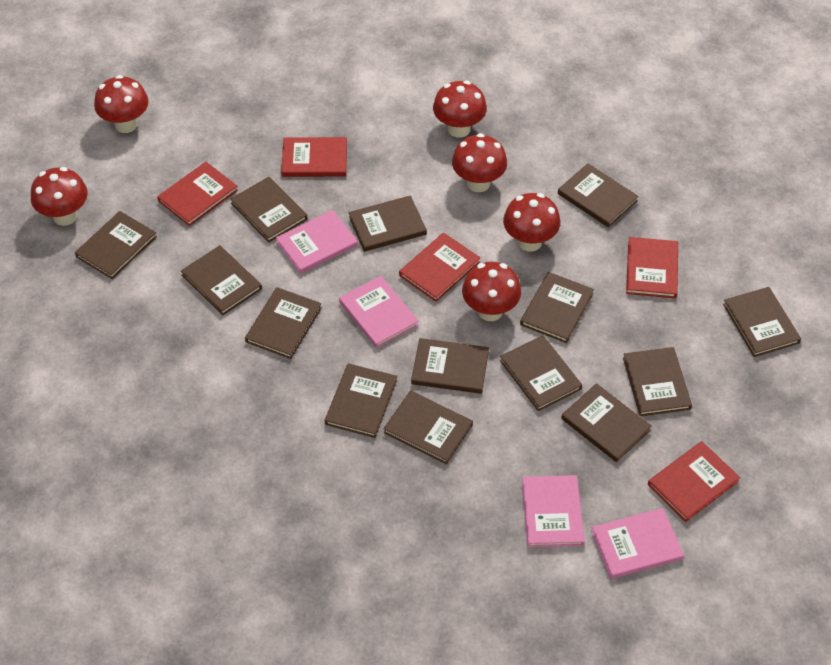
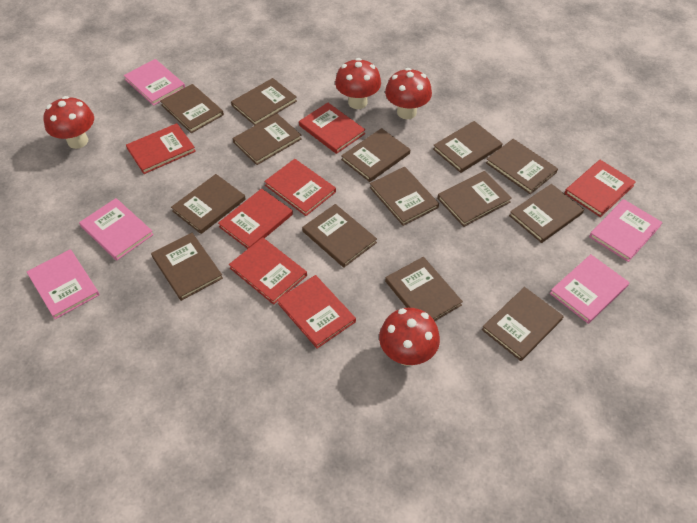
pink book: 4 -> 5
red book: 5 -> 7
red mushroom: 6 -> 4

